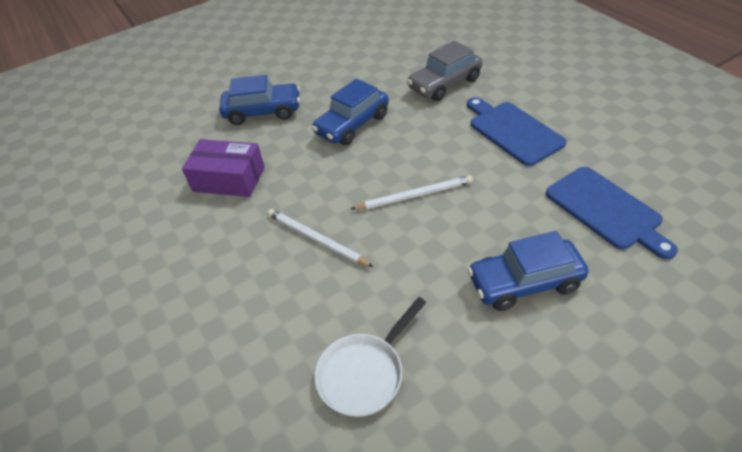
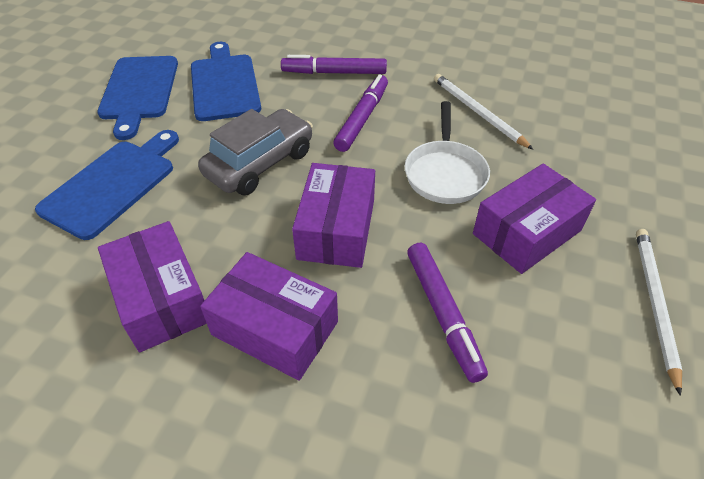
blue car: 3 -> 0
blue cutting board: 2 -> 3
purple box: 1 -> 4
purple marker: 0 -> 3

